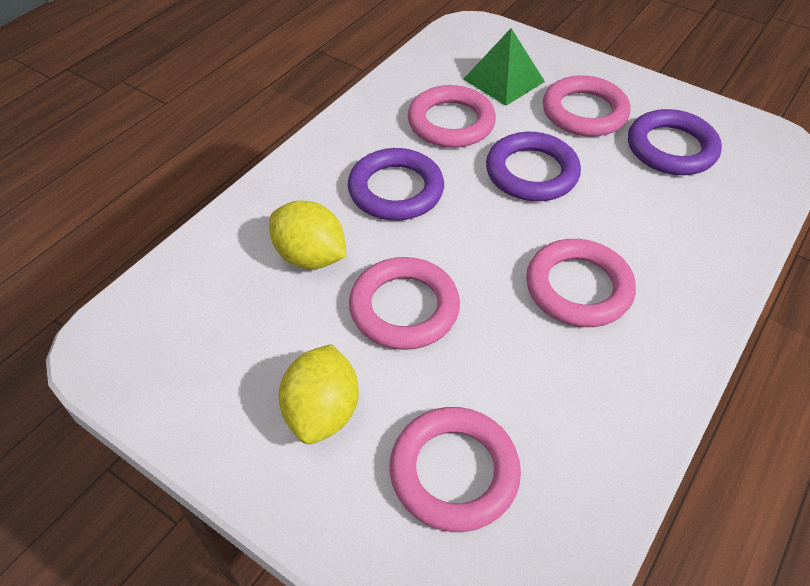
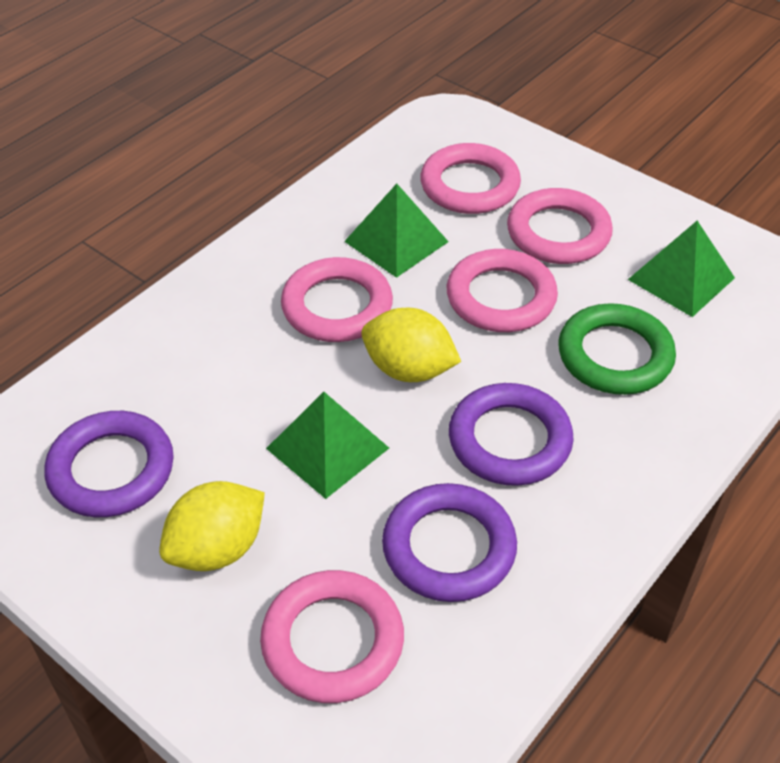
green pyramid: 1 -> 3
green ring: 0 -> 1

